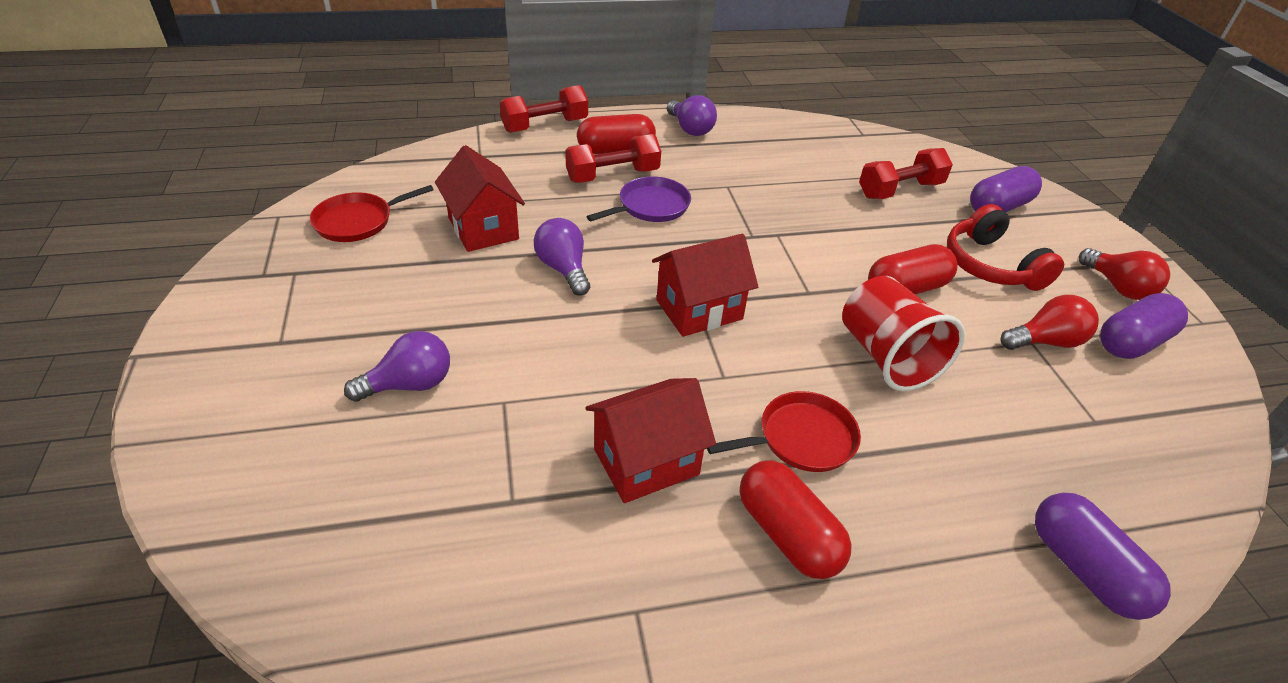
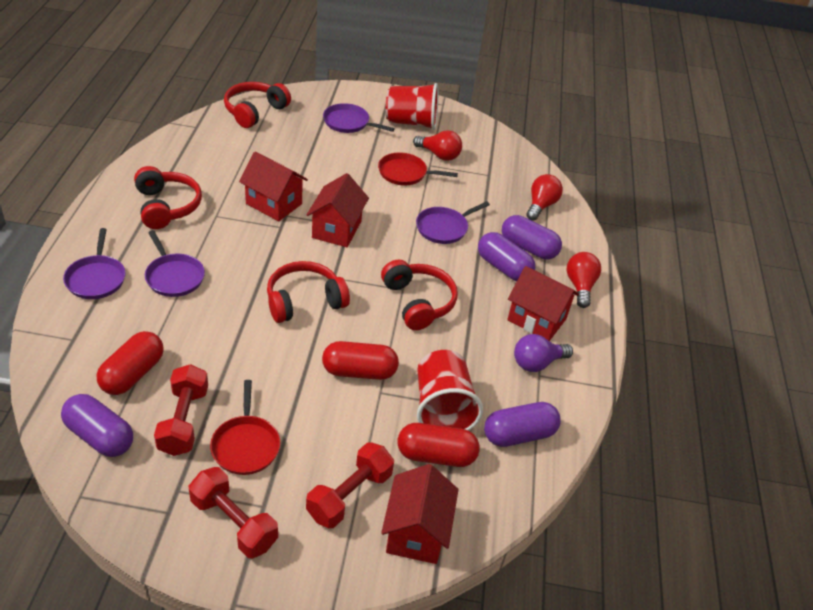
purple capsule: 3 -> 4
purple light bulb: 3 -> 1
purple pan: 1 -> 4
red cup: 1 -> 2
red headphones: 1 -> 4
red house: 3 -> 4
red light bulb: 2 -> 3

